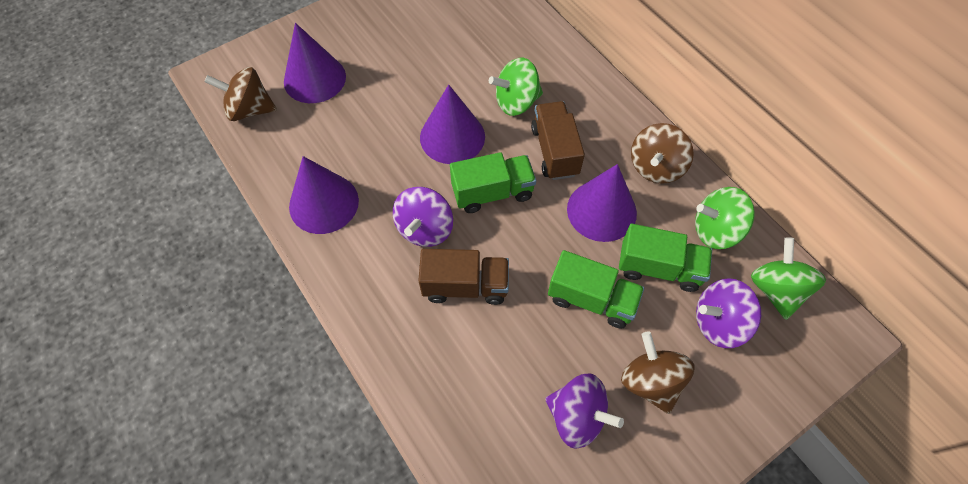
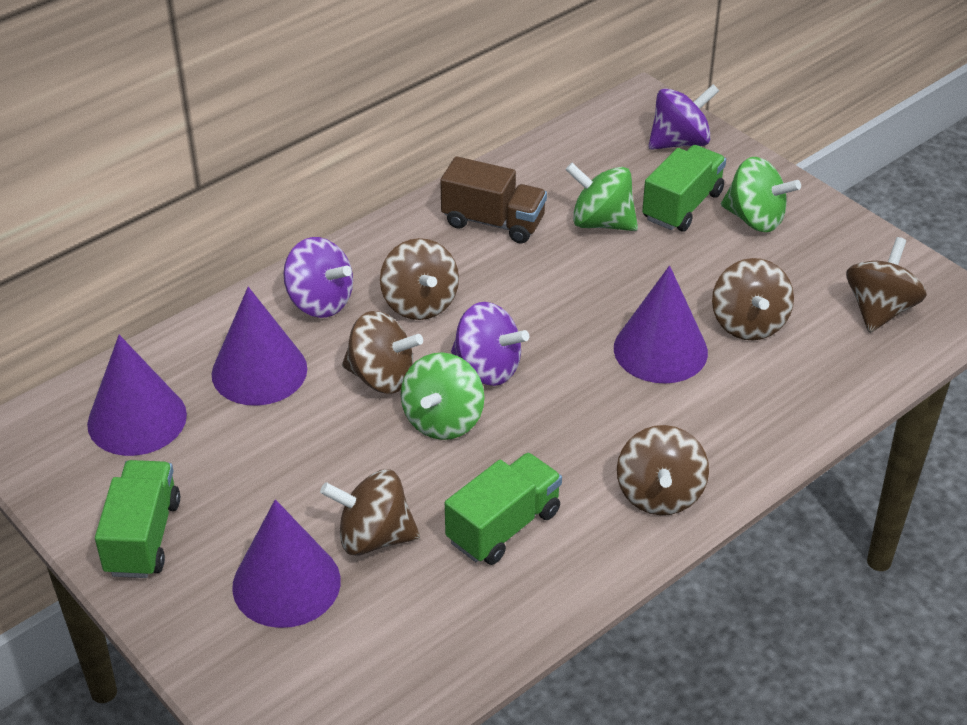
brown spinning top: 3 -> 6
brown truck: 2 -> 1

